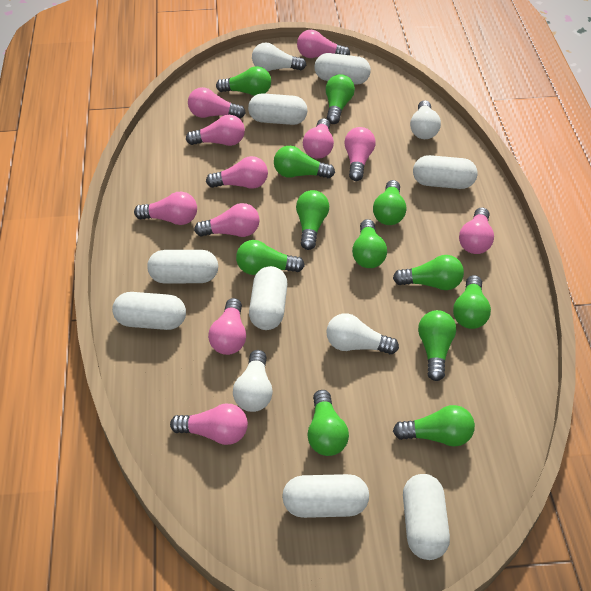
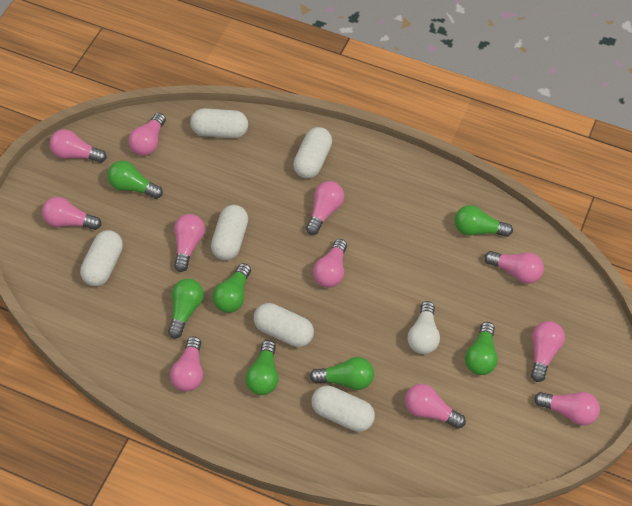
green light bulb: 12 -> 7
white capsule: 8 -> 6
white light bulb: 4 -> 1

